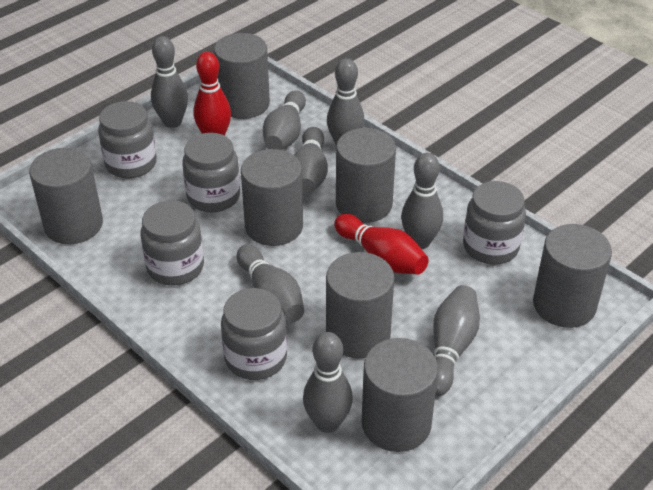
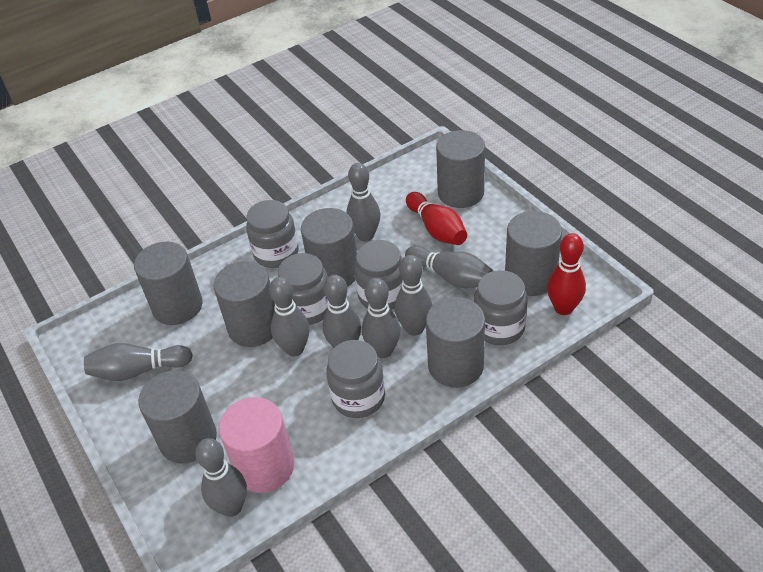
pink cylinder: 0 -> 1

